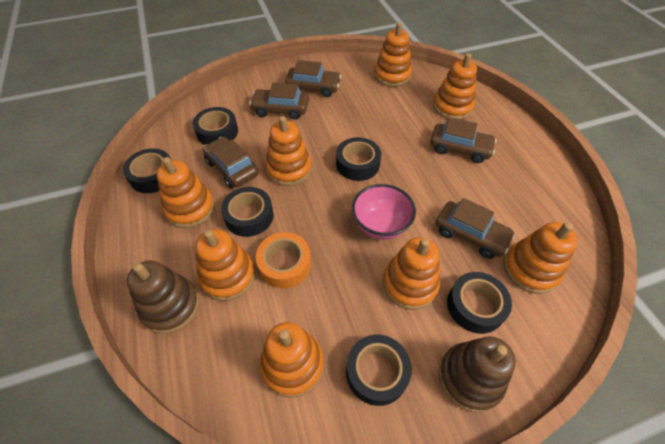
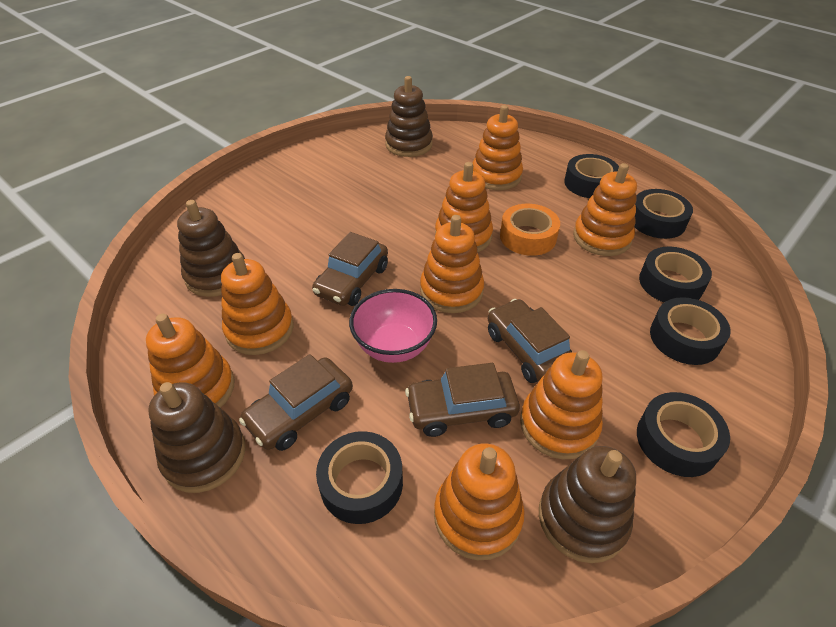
brown car: 5 -> 4
brown stacking toy: 2 -> 4

